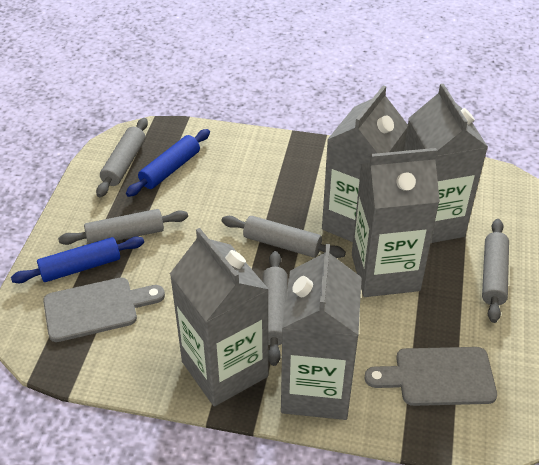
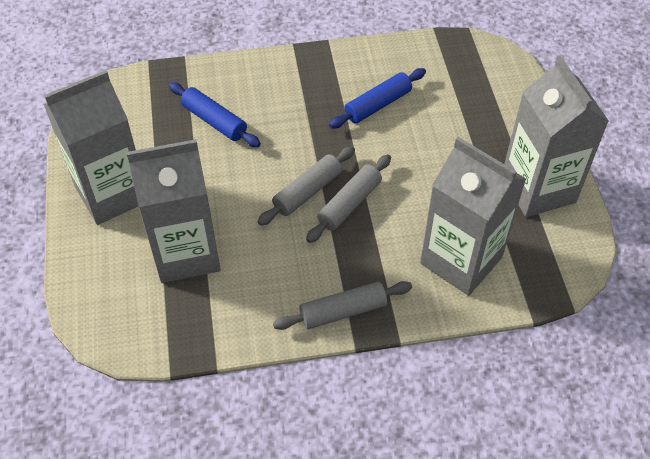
grey carton: 5 -> 4
grey cutting board: 2 -> 0
grey rolling pin: 5 -> 3

